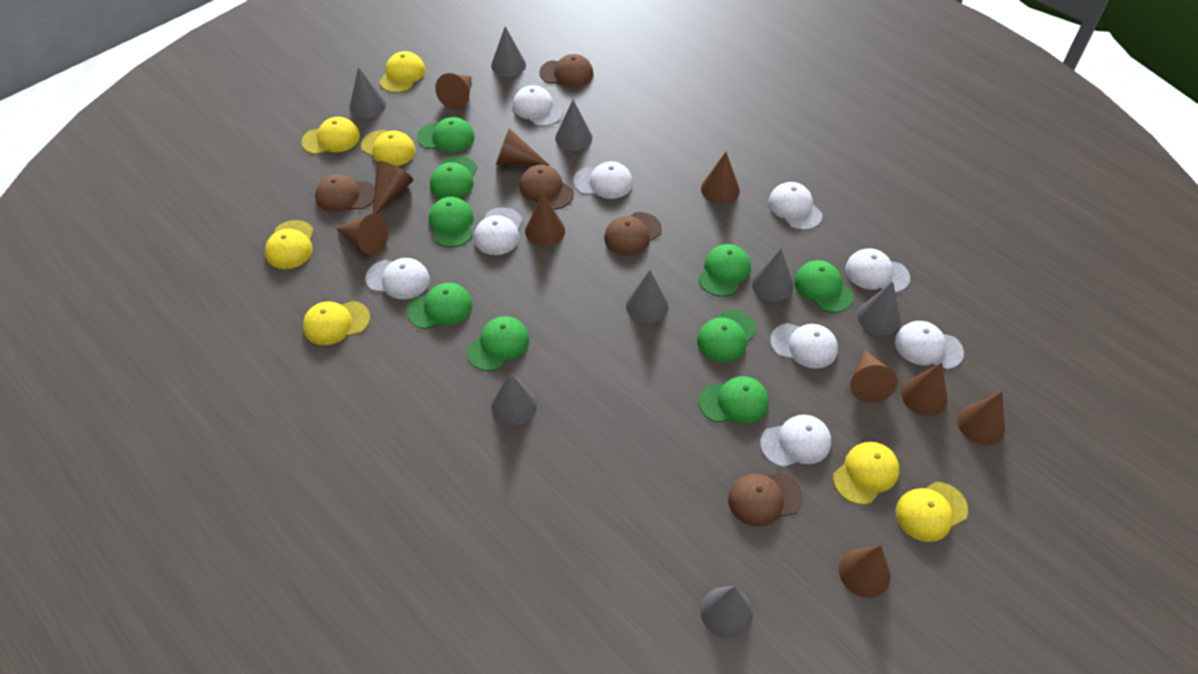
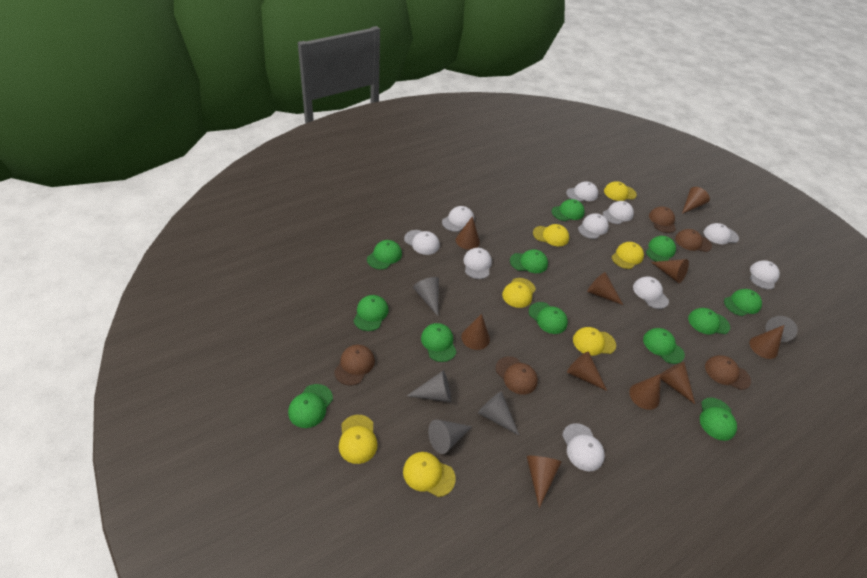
green cap: 9 -> 12
grey cone: 8 -> 5
white cap: 9 -> 10

